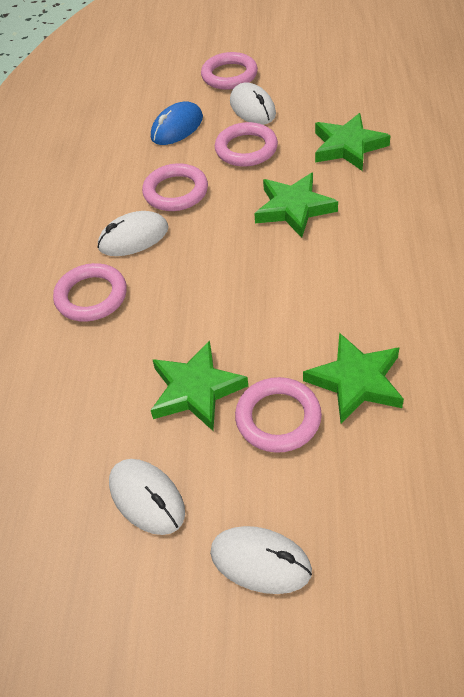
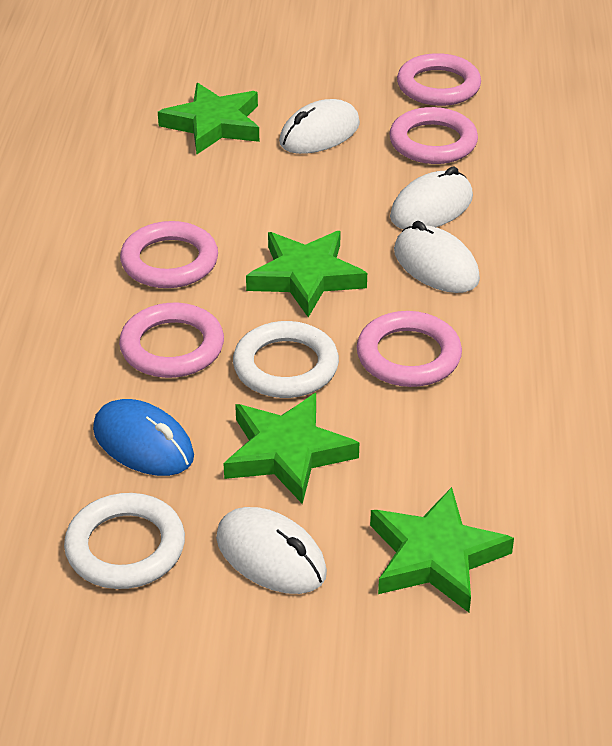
white ring: 0 -> 2

